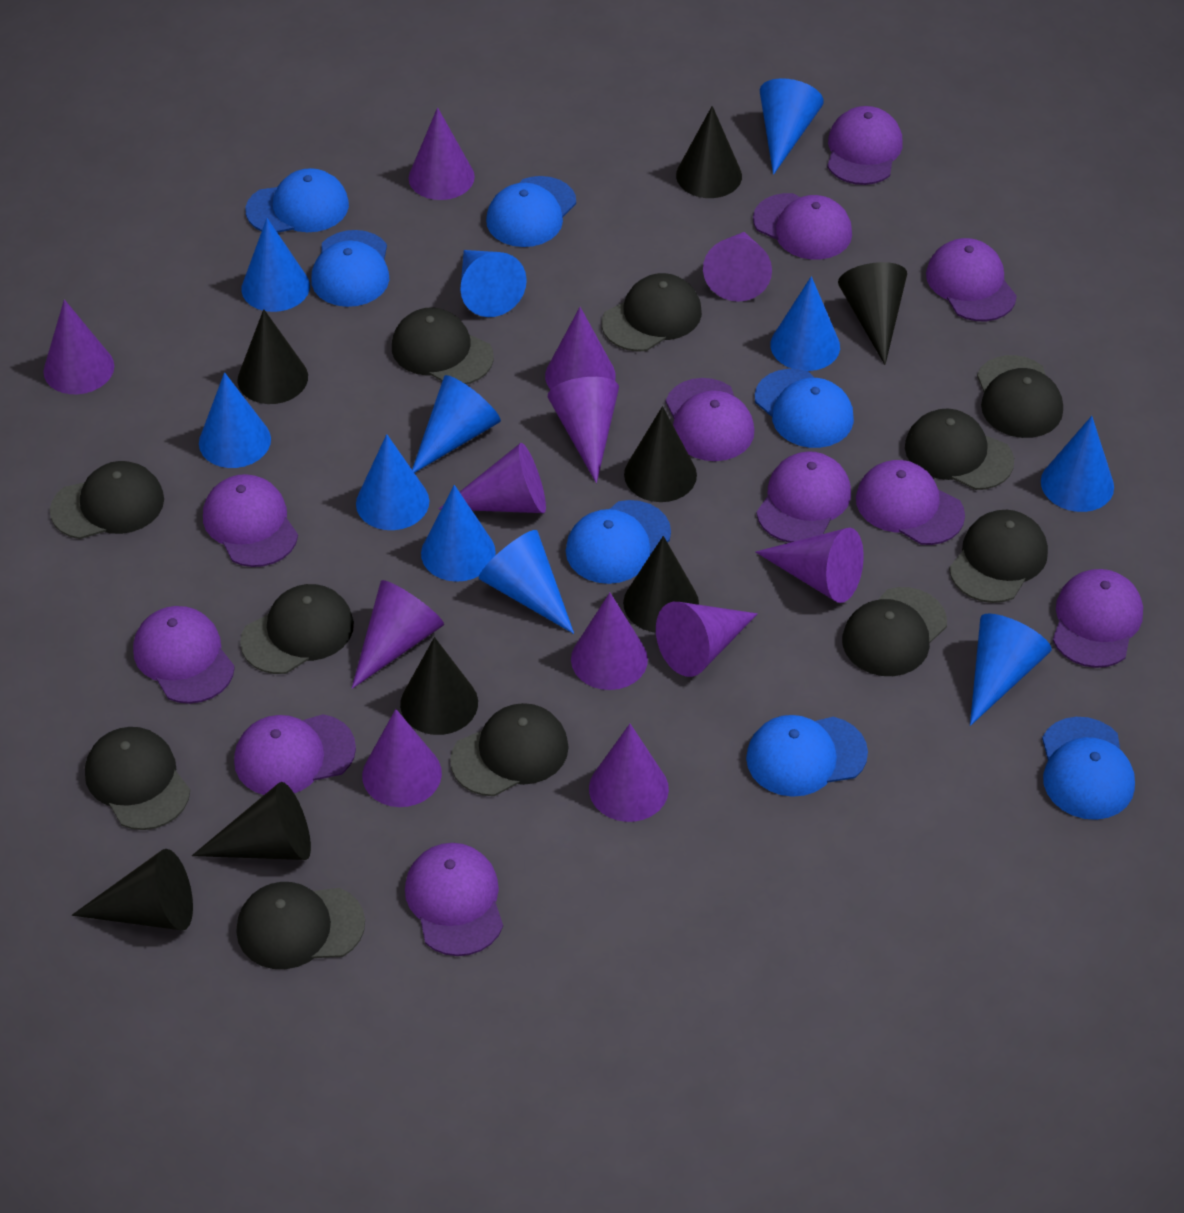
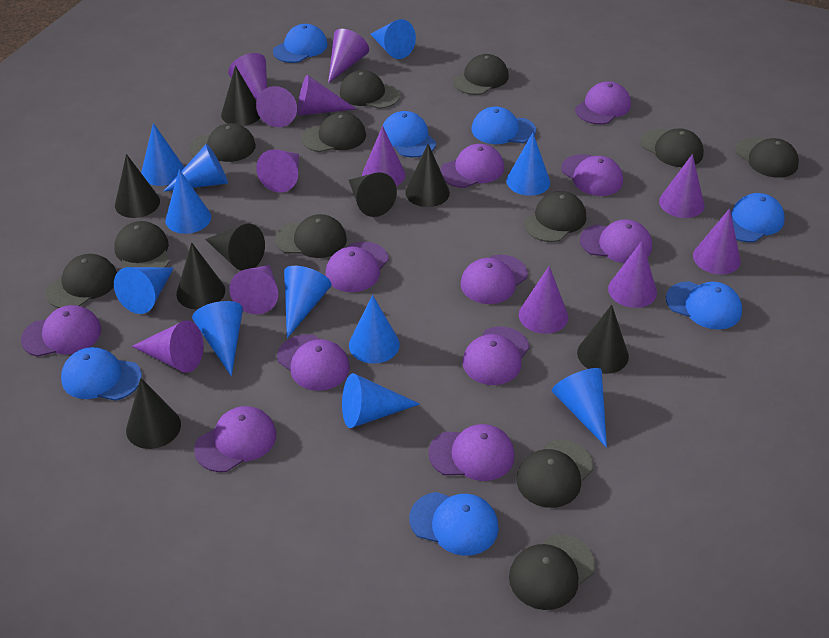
black cap: 11 -> 12

